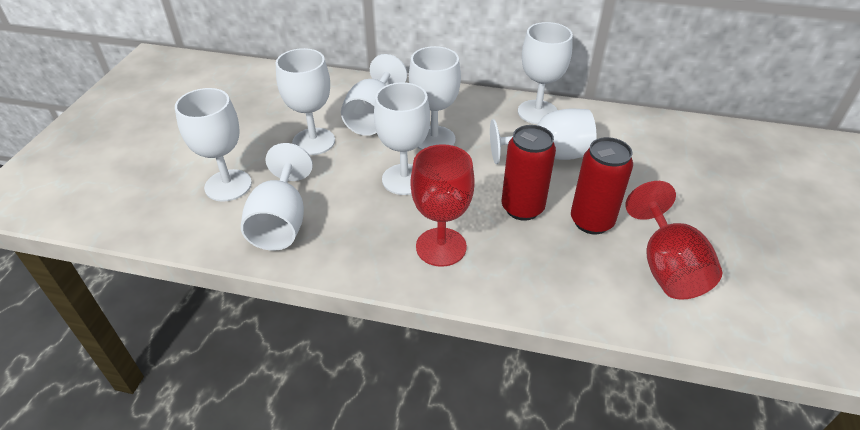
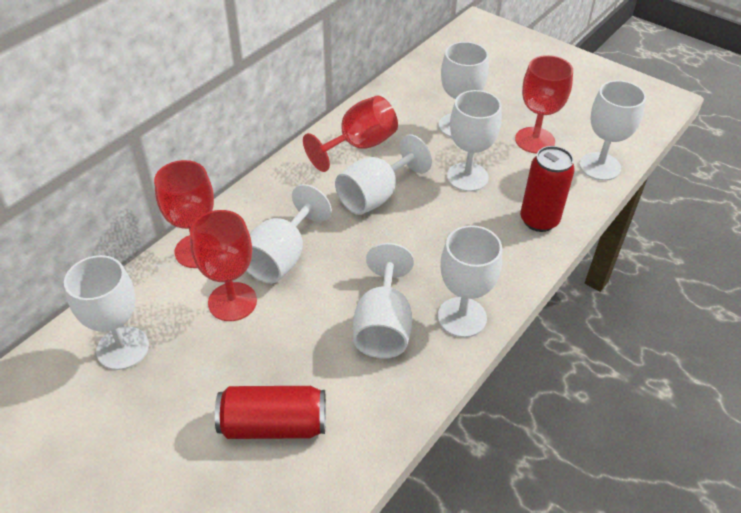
red goblet: 2 -> 4

